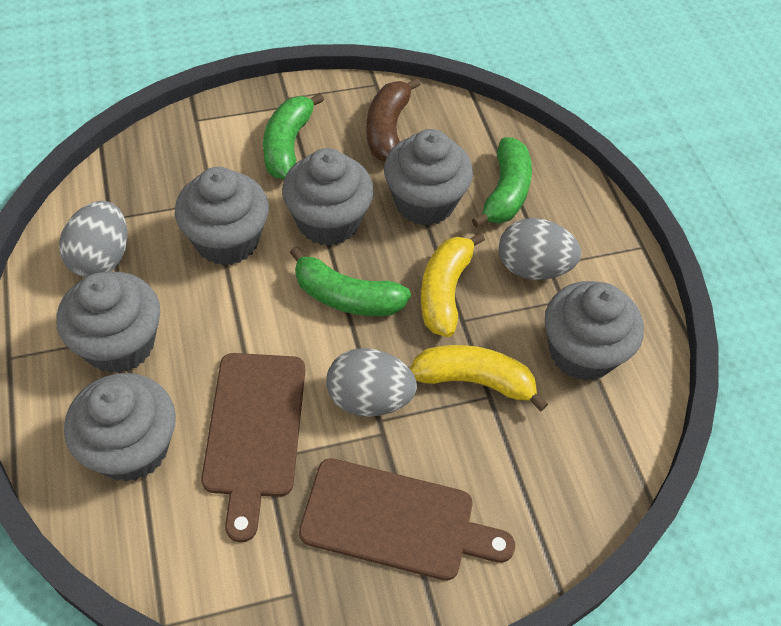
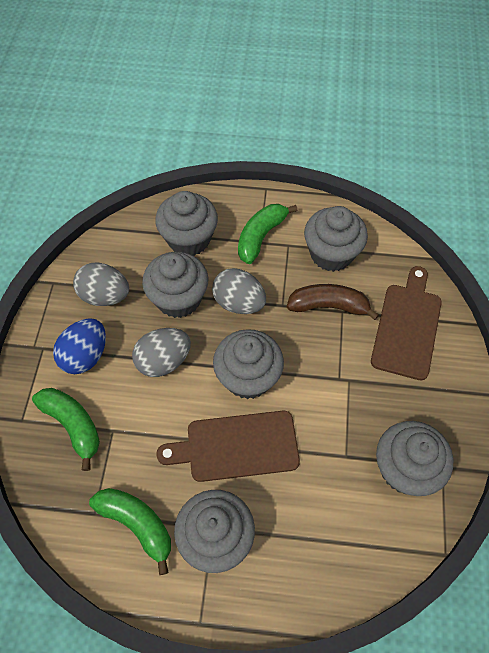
blue egg: 0 -> 1
yellow banana: 2 -> 0

